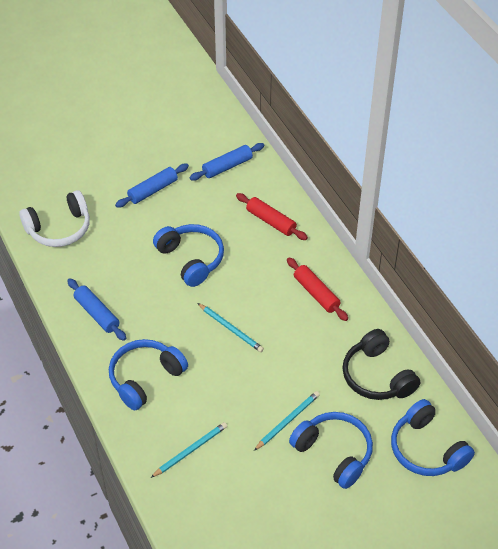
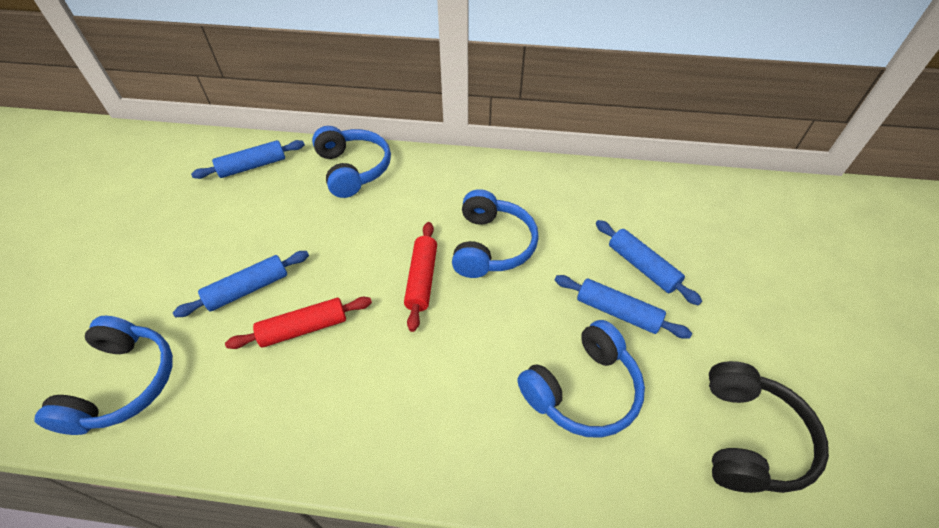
blue rolling pin: 3 -> 4
turquoise pencil: 3 -> 0
white headphones: 1 -> 0

